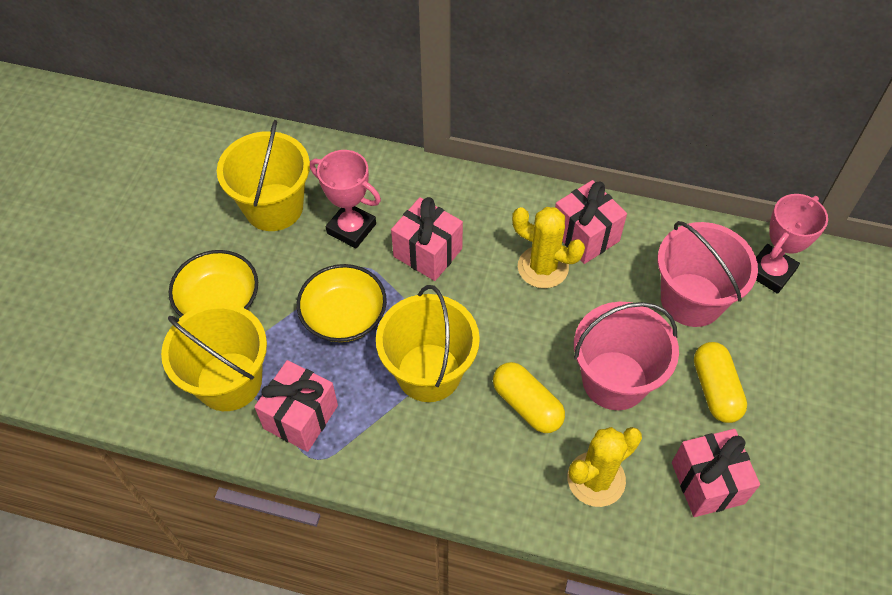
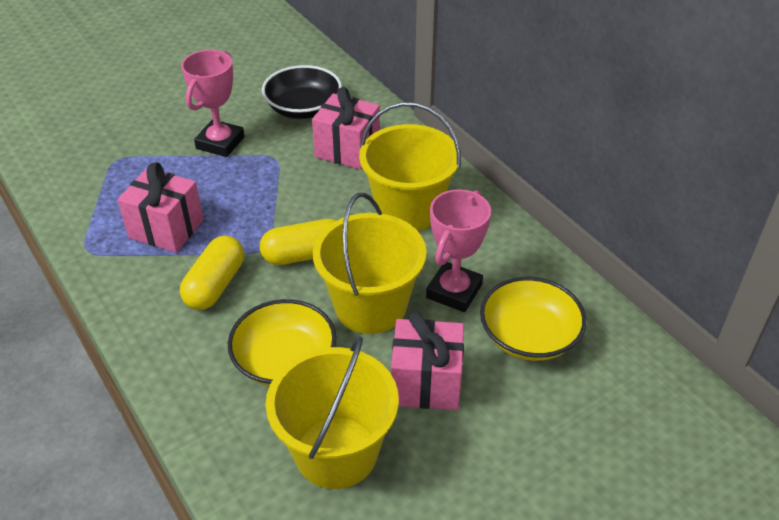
black bowl: 0 -> 1
pink bucket: 2 -> 0
pink gift: 4 -> 3
yellow cactus: 2 -> 0

